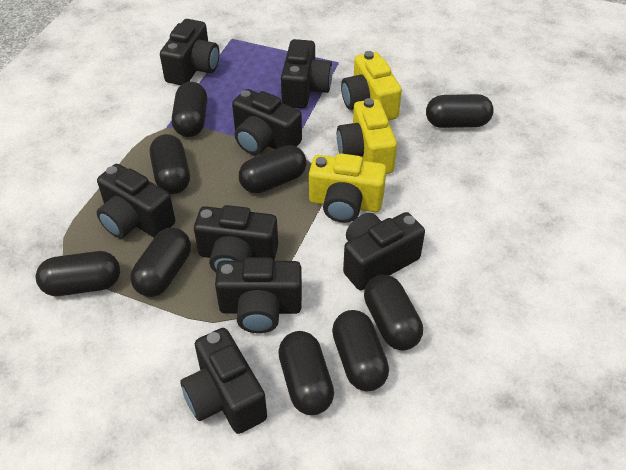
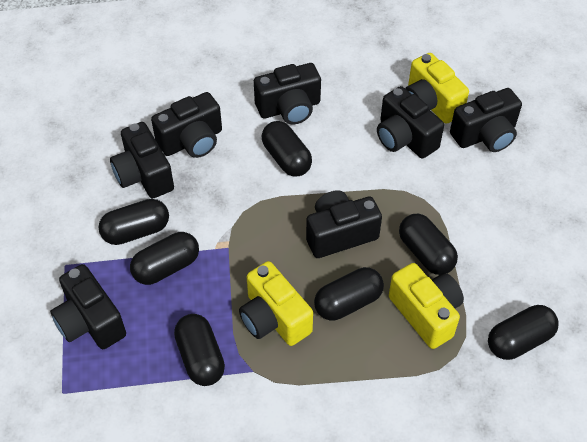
black camera: 8 -> 7
black capsule: 9 -> 7

